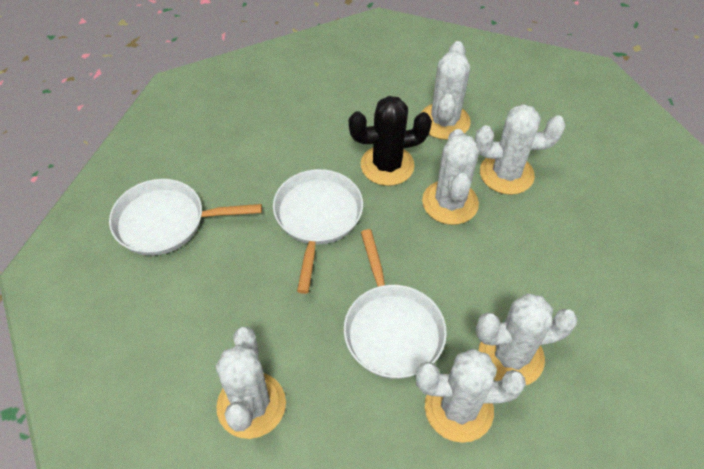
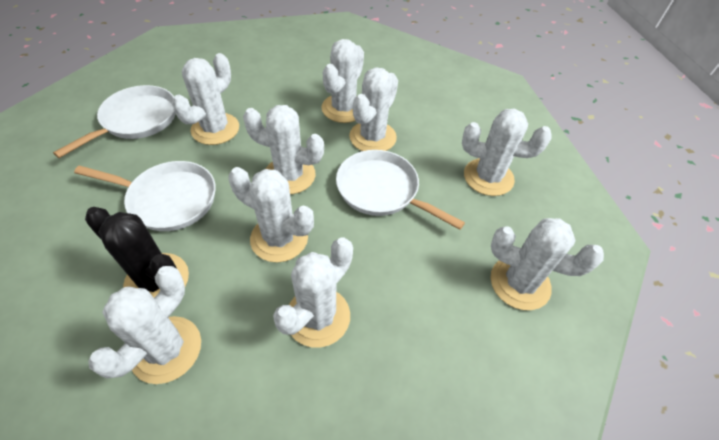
white cactus: 6 -> 9

